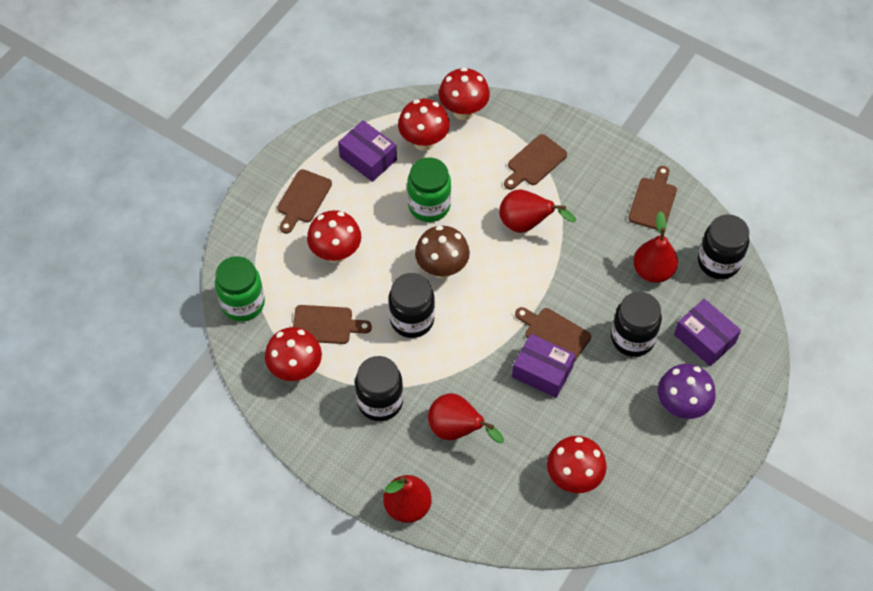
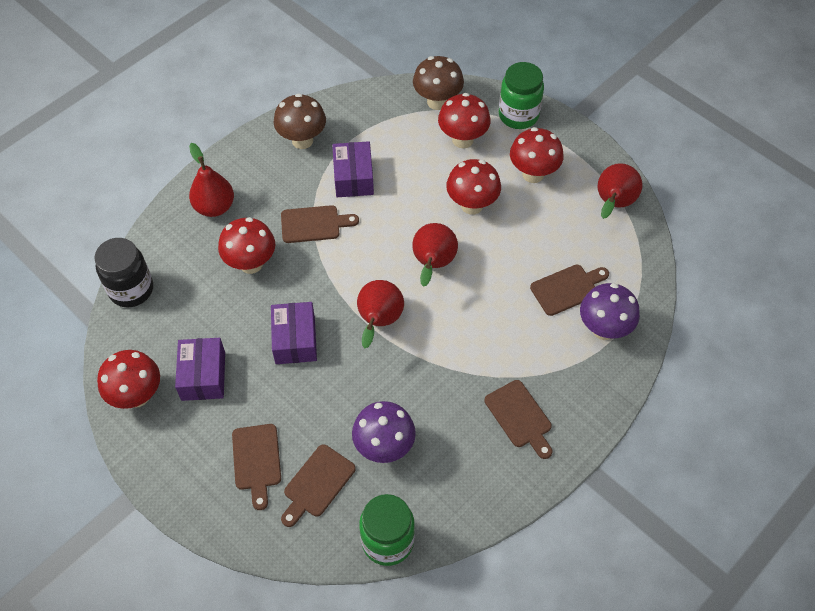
black jar: 4 -> 1
brown mushroom: 1 -> 2
purple mushroom: 1 -> 2

